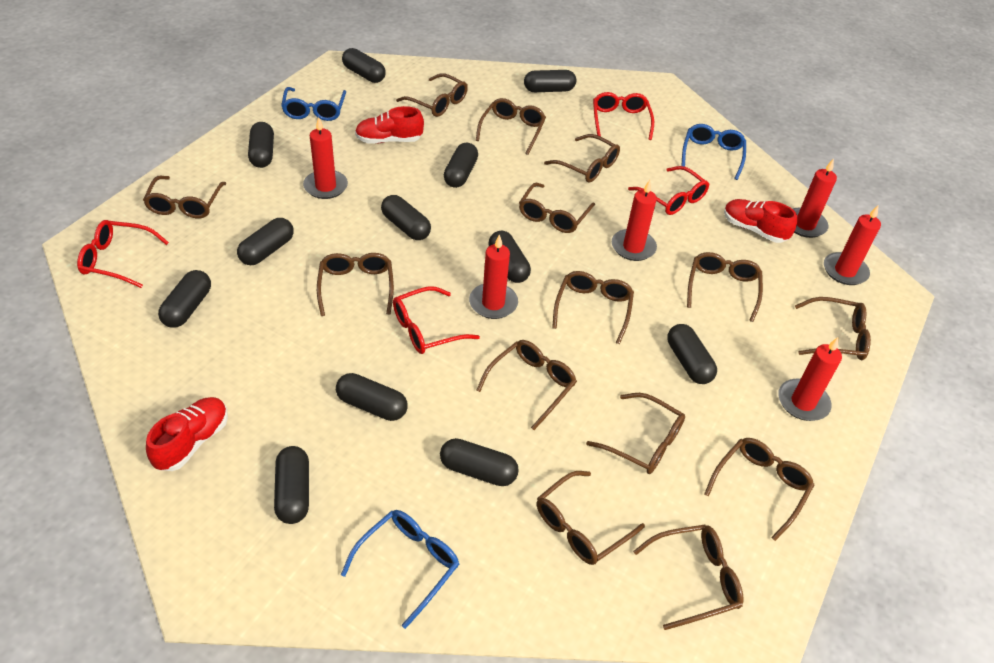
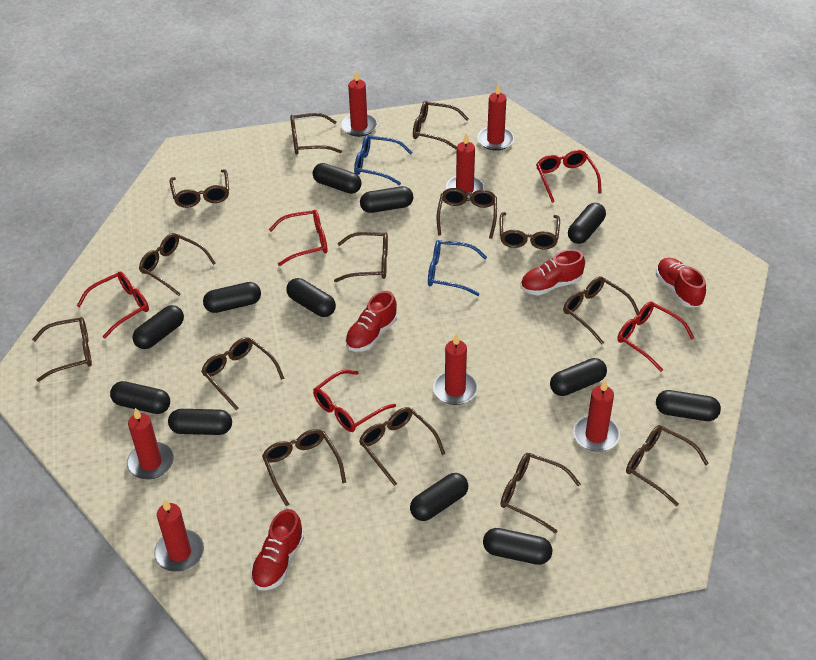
blue glasses: 3 -> 2
red candle: 6 -> 7
red glasses: 4 -> 5
red shoe: 3 -> 4

